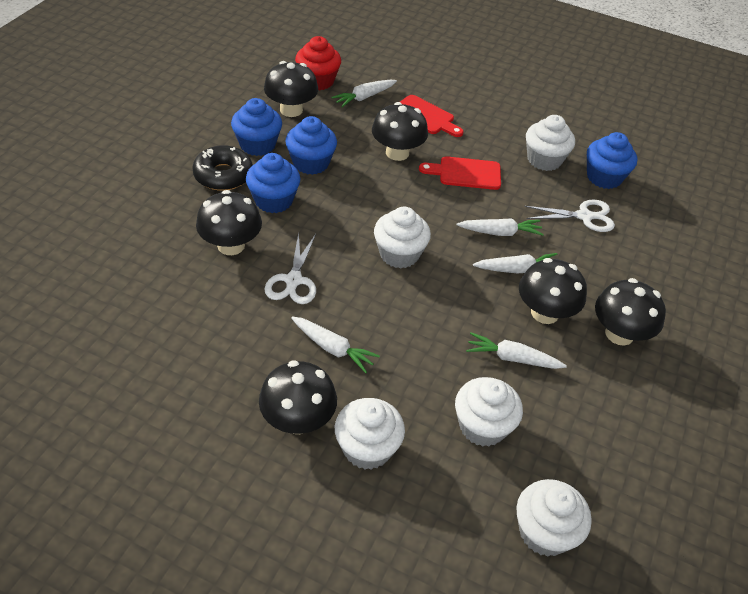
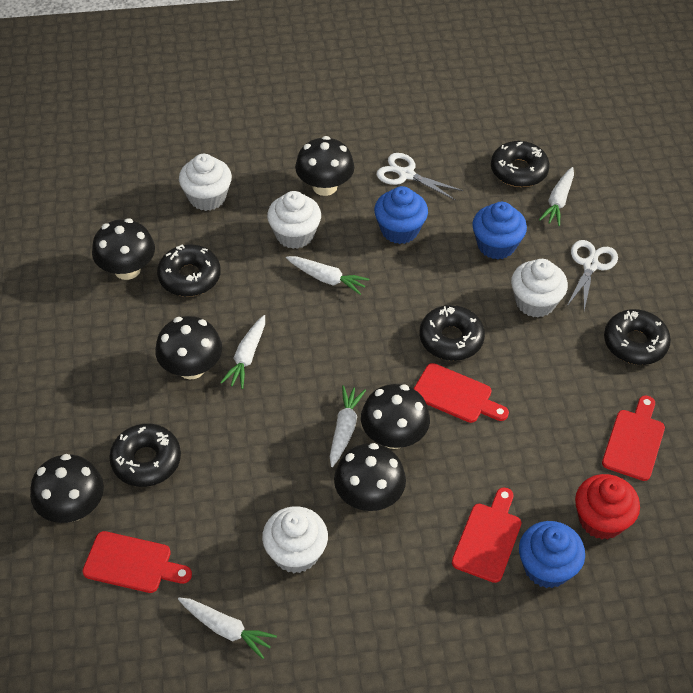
black donut: 1 -> 5
blue cupcake: 4 -> 3
red cutting board: 2 -> 4
white cupcake: 5 -> 4

